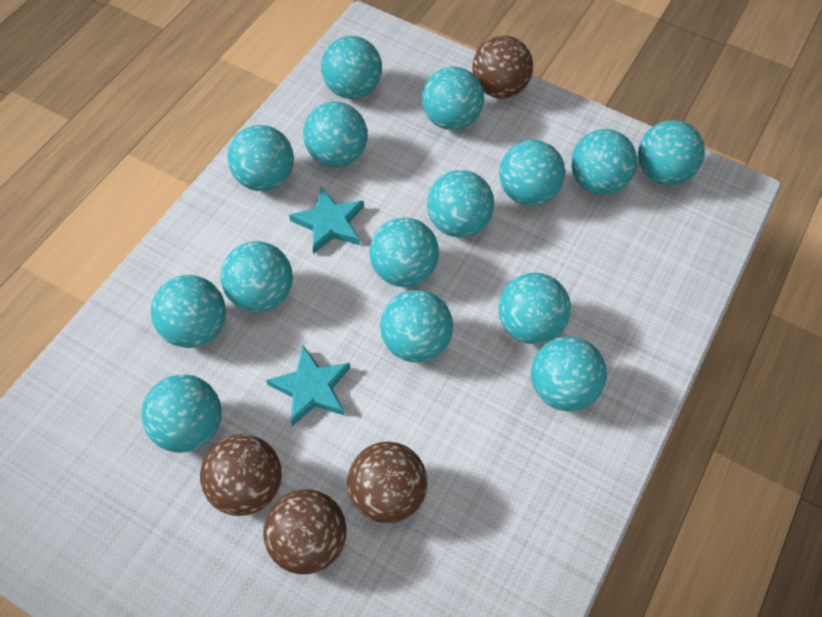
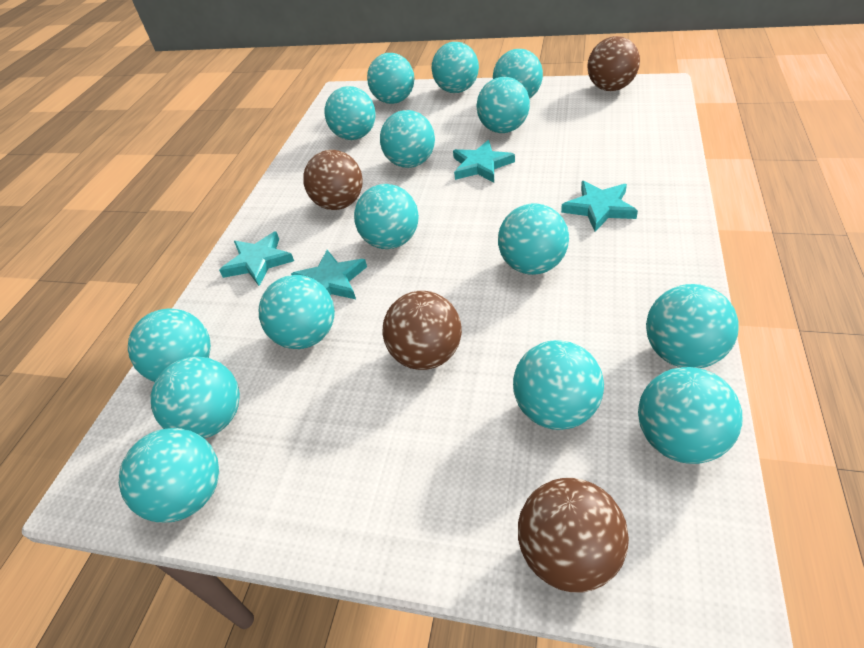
turquoise star: 2 -> 4

